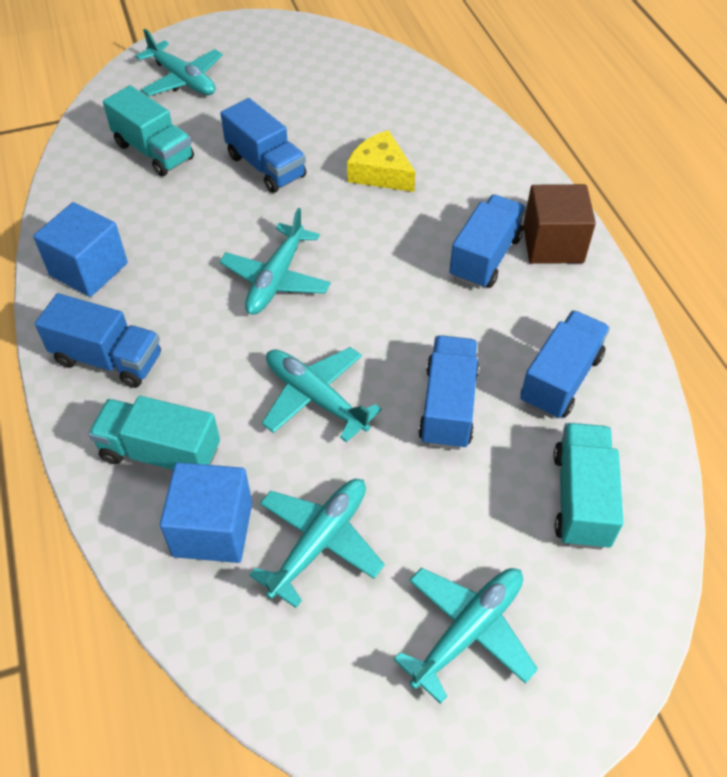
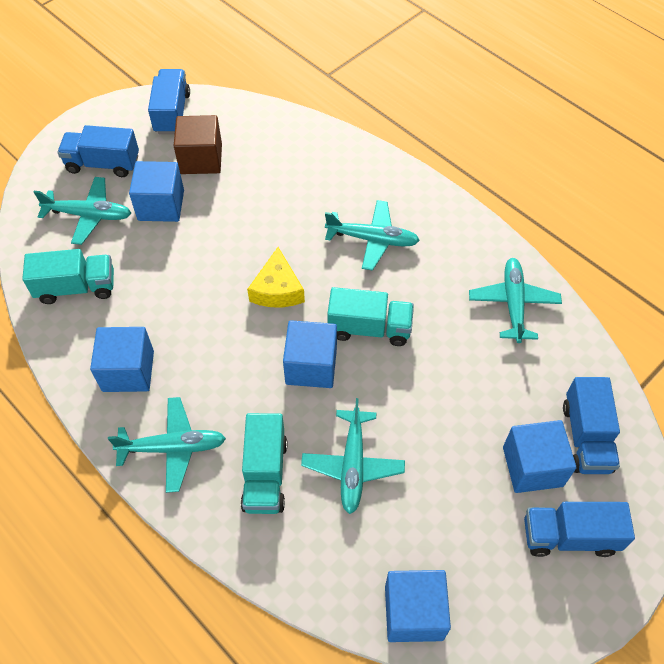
blue cube: 2 -> 5
blue truck: 5 -> 4

